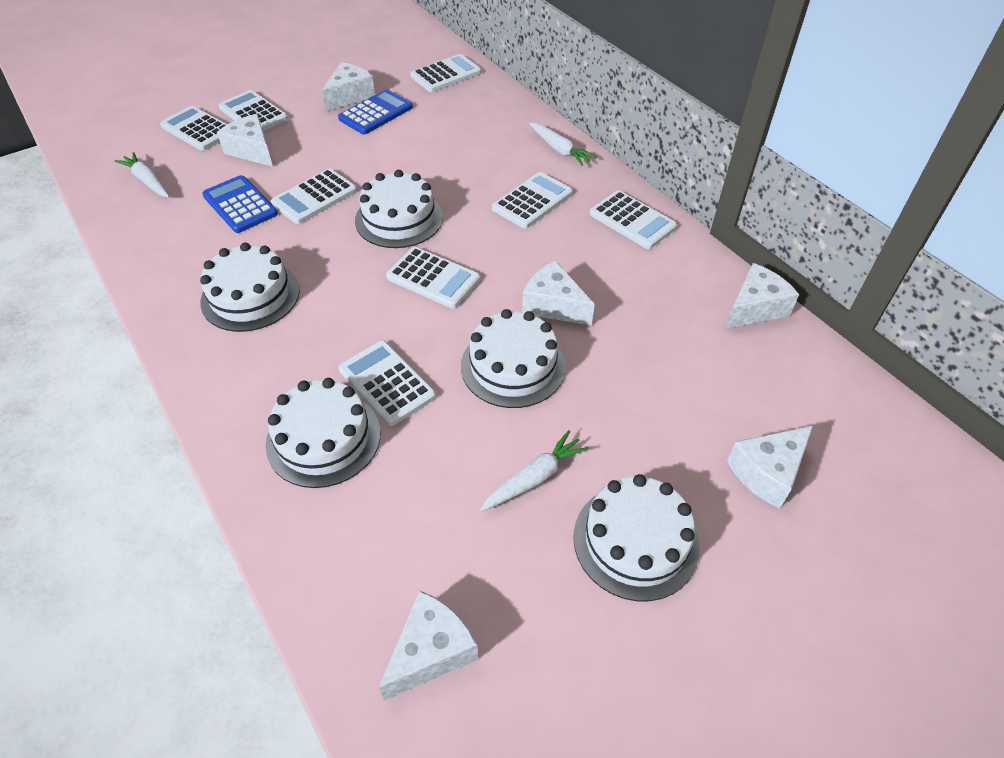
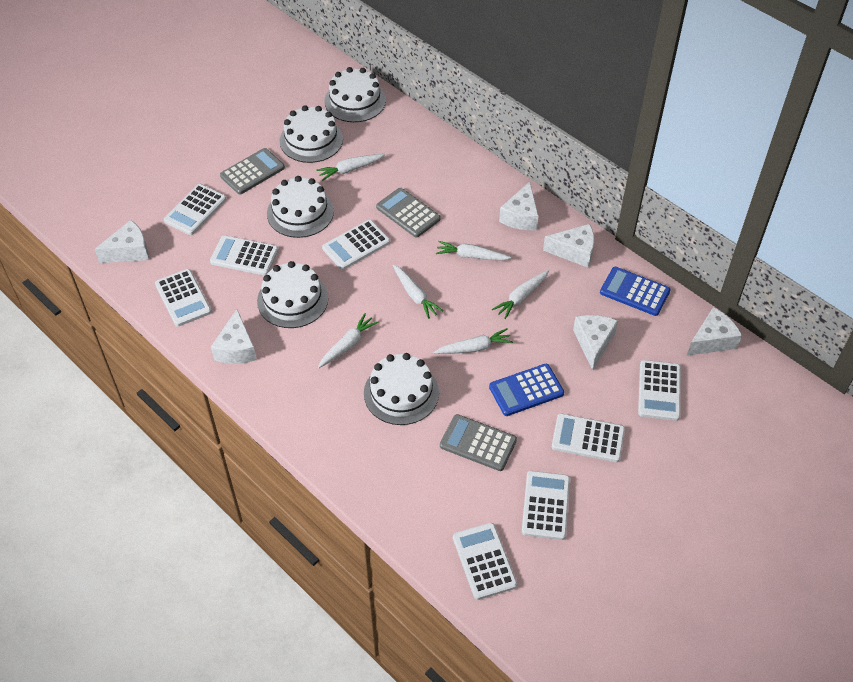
grey calculator: 0 -> 3
white carrot: 3 -> 6

